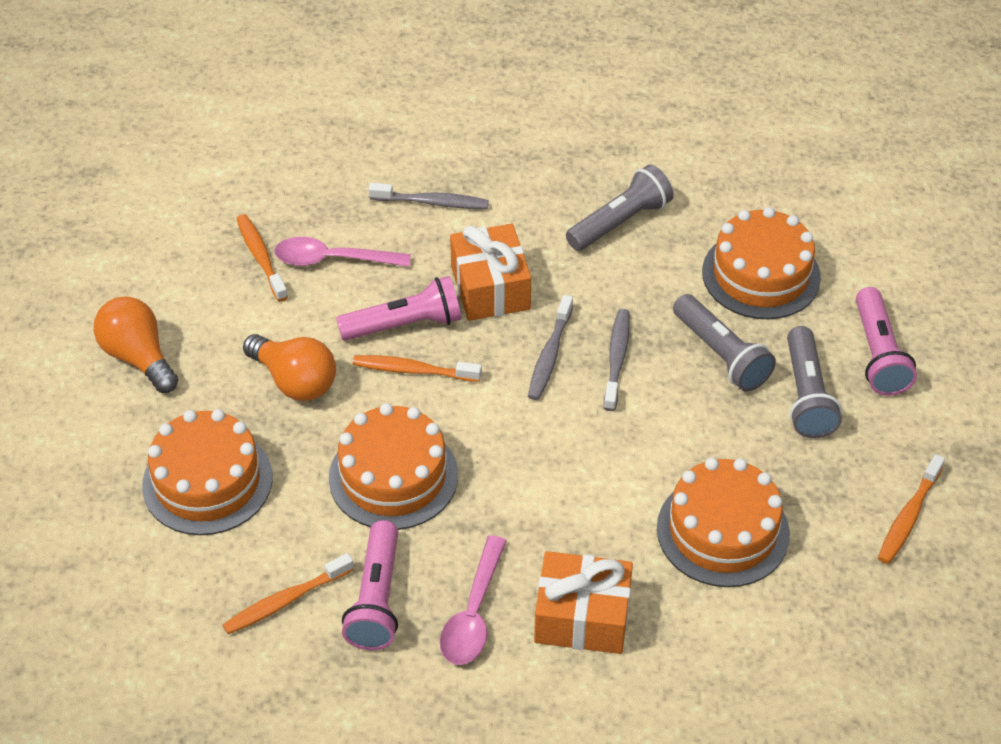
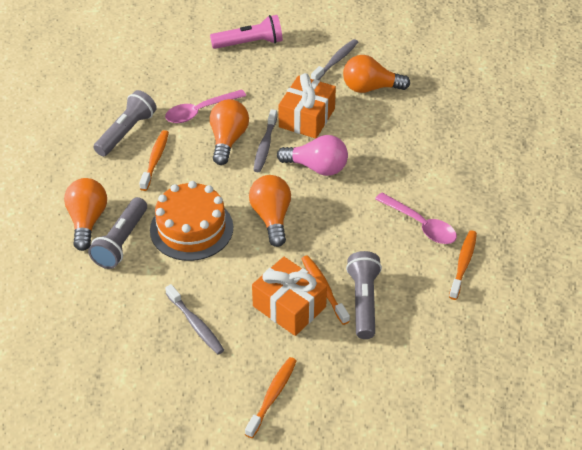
orange cake: 4 -> 1
orange light bulb: 2 -> 4
pink flashlight: 3 -> 1
pink light bulb: 0 -> 1

